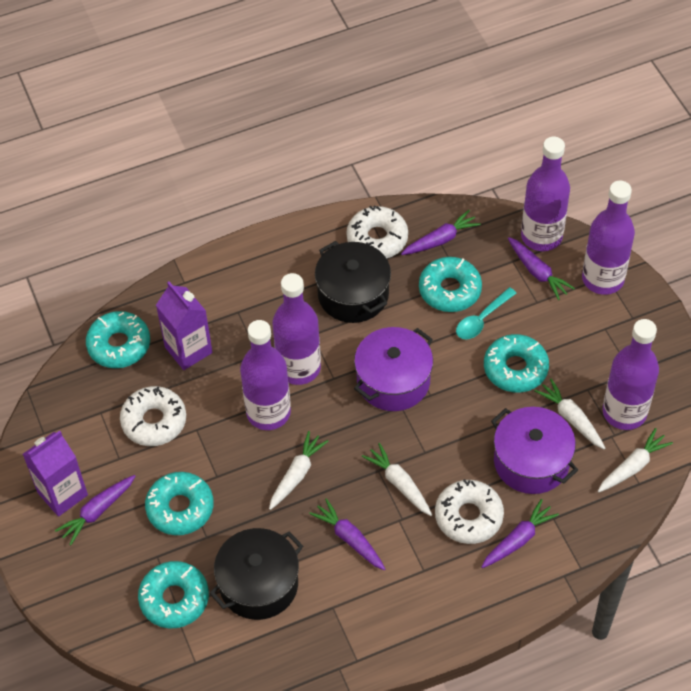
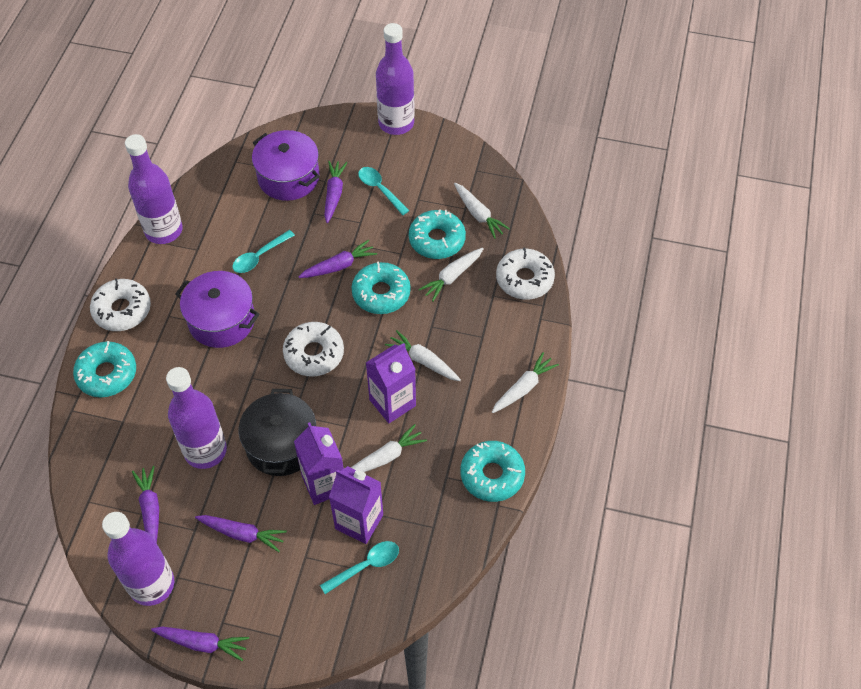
black pot: 2 -> 1
purple bottle: 5 -> 4
purple carton: 2 -> 3
turquoise donut: 5 -> 4
turquoise spoon: 1 -> 3
white carrot: 4 -> 5

